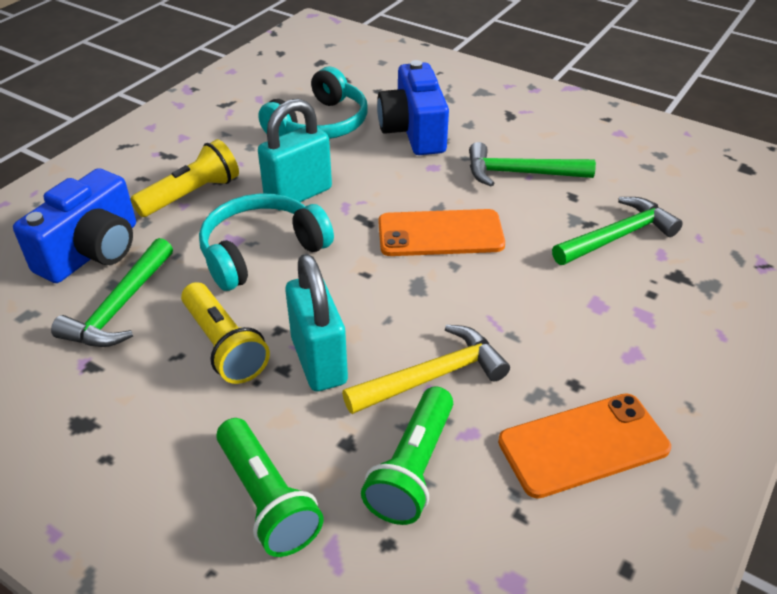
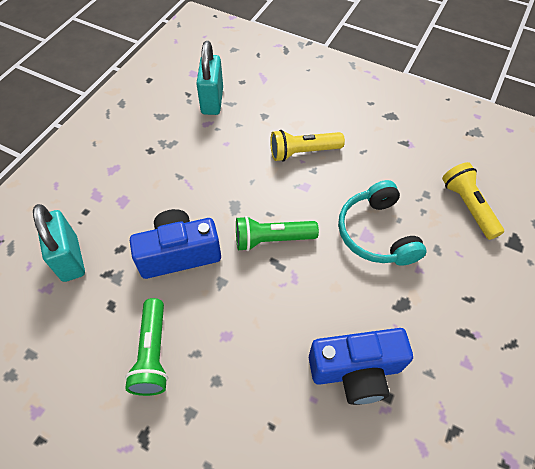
green hammer: 3 -> 0
orange phone: 2 -> 0
turquoise headphones: 2 -> 1
yellow hammer: 1 -> 0

